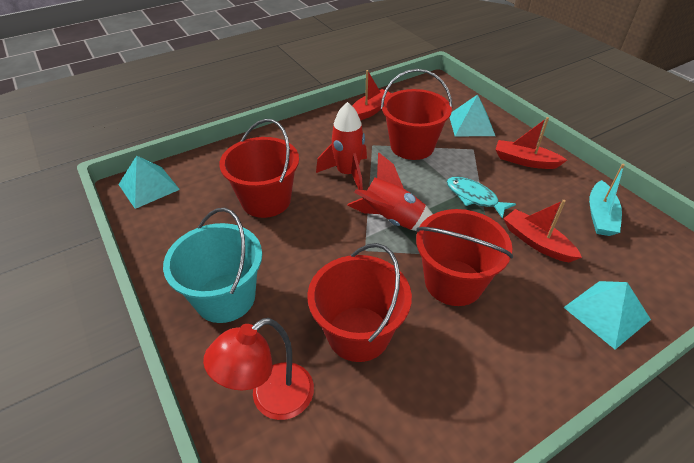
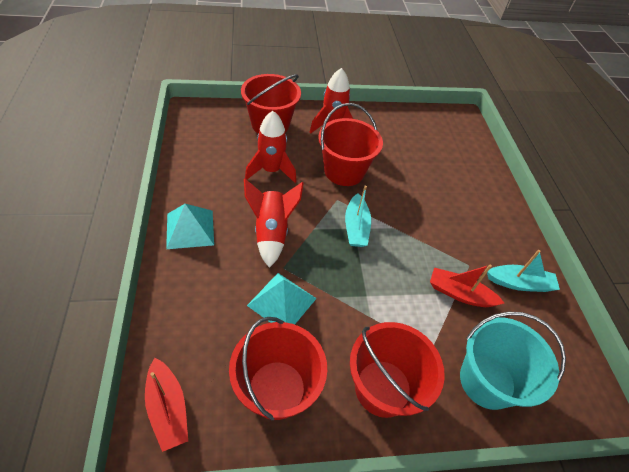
red boat: 3 -> 2
red lamp: 1 -> 0
red rocket: 2 -> 3
turquoise boat: 1 -> 2
turquoise fish: 1 -> 0
turquoise pyramid: 3 -> 2

